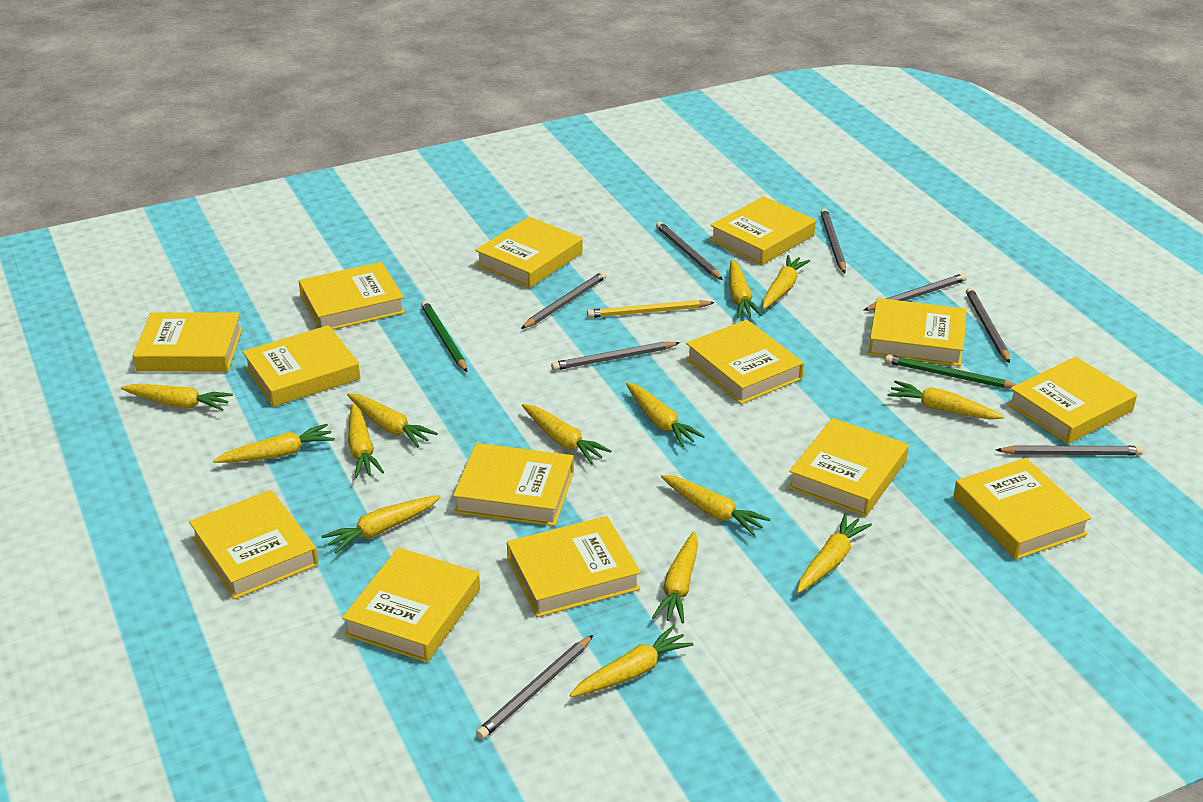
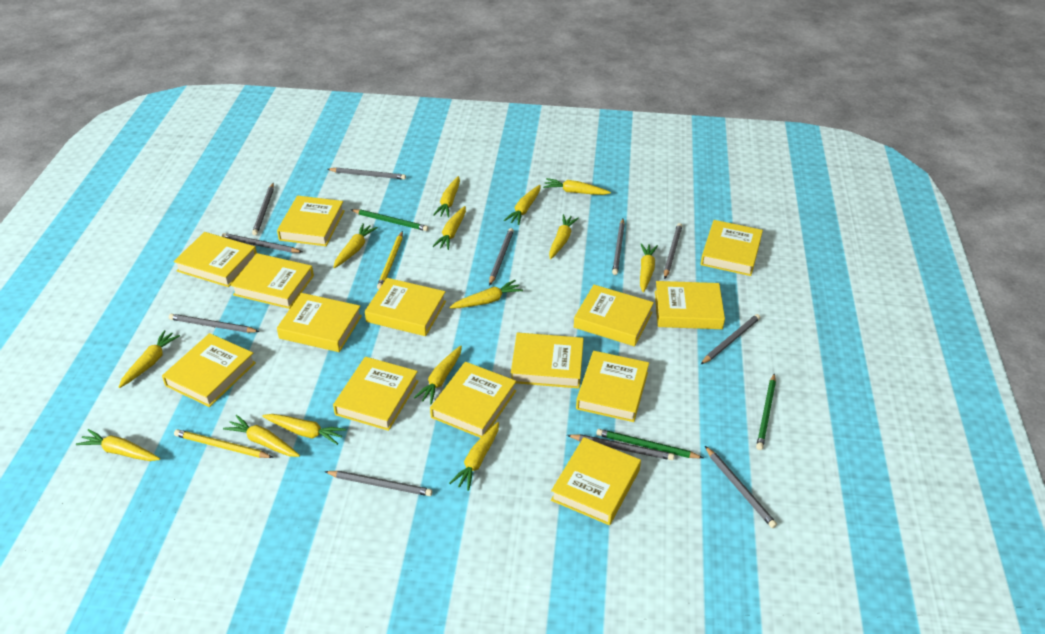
green pencil: 2 -> 3
grey pencil: 8 -> 11
yellow pencil: 1 -> 2

